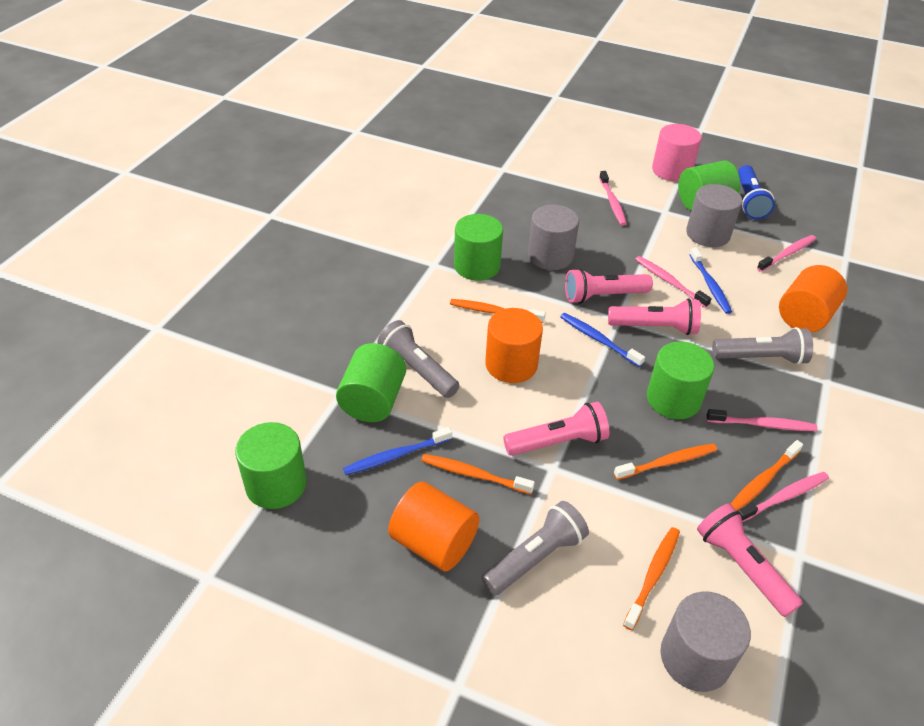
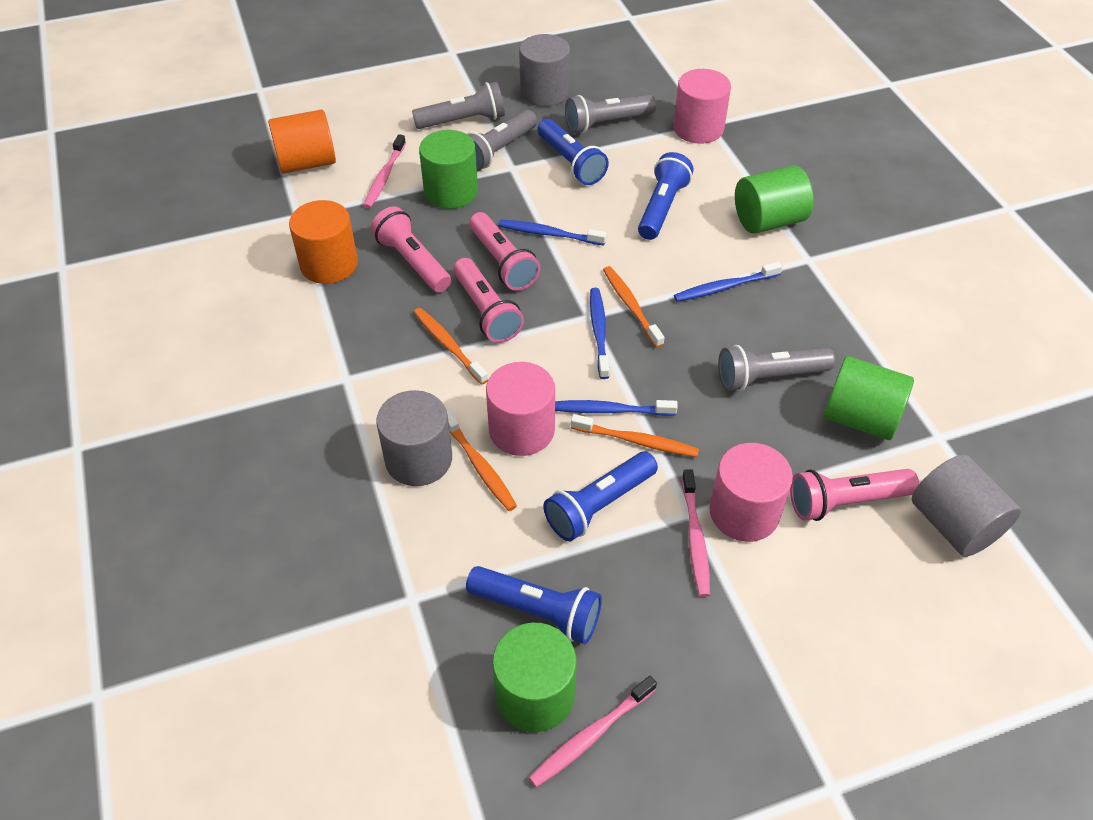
blue flashlight: 1 -> 4
blue toothbrush: 3 -> 4
green cylinder: 5 -> 4
grey flashlight: 3 -> 4
orange cylinder: 3 -> 2
orange toothbrush: 5 -> 4
pink cylinder: 1 -> 3
pink toothbrush: 5 -> 3

